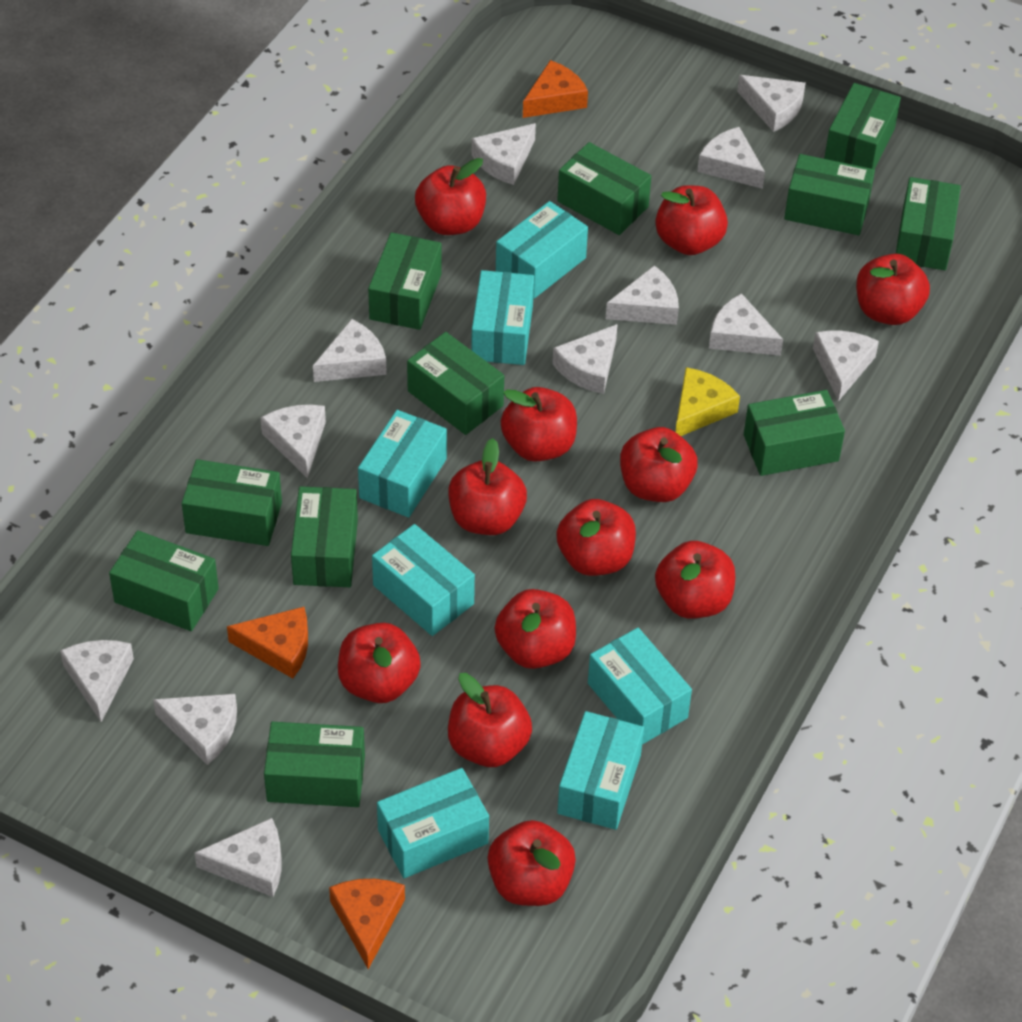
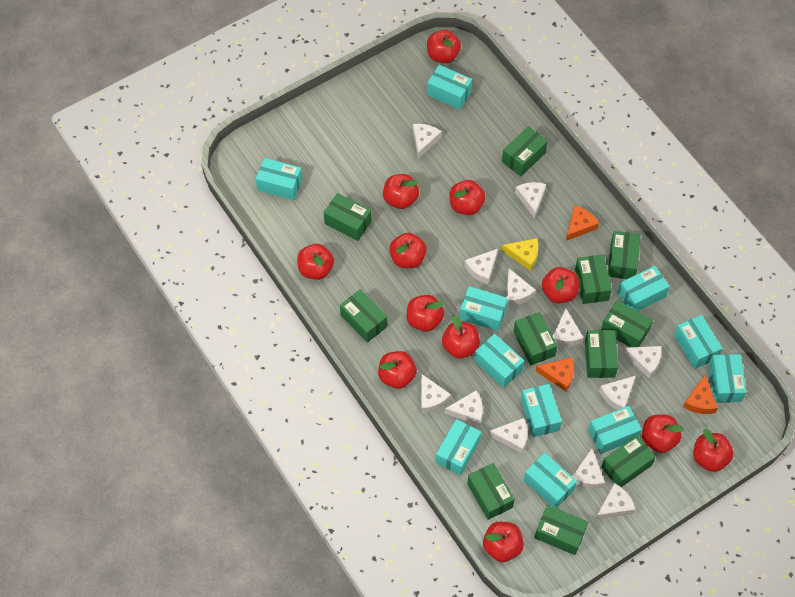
turquoise box: 7 -> 11

